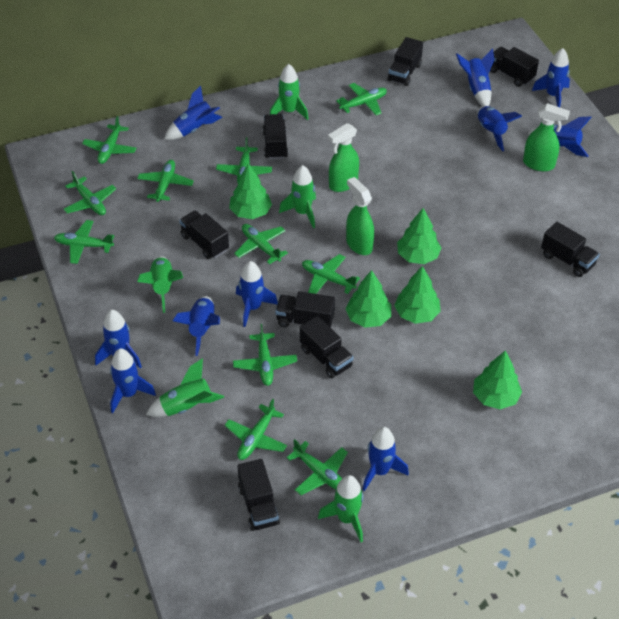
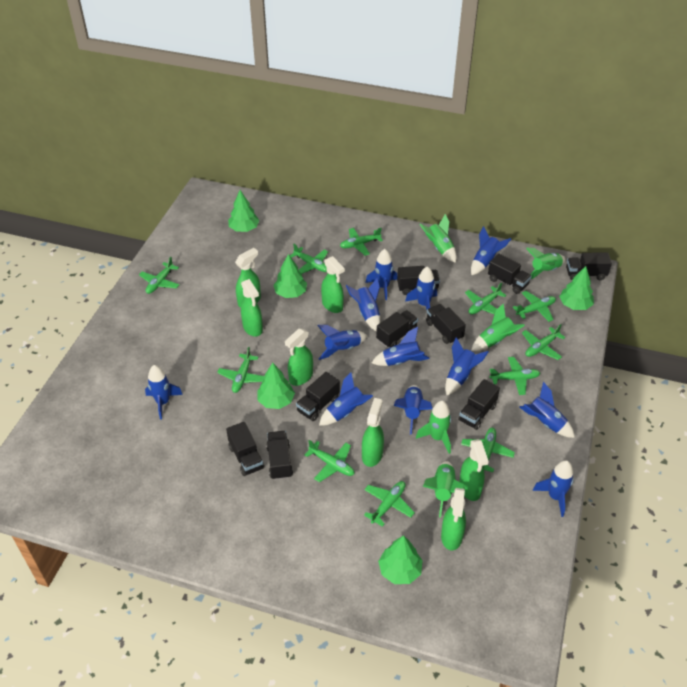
black truck: 8 -> 9
blue rocket: 10 -> 12
green spray bottle: 3 -> 7

